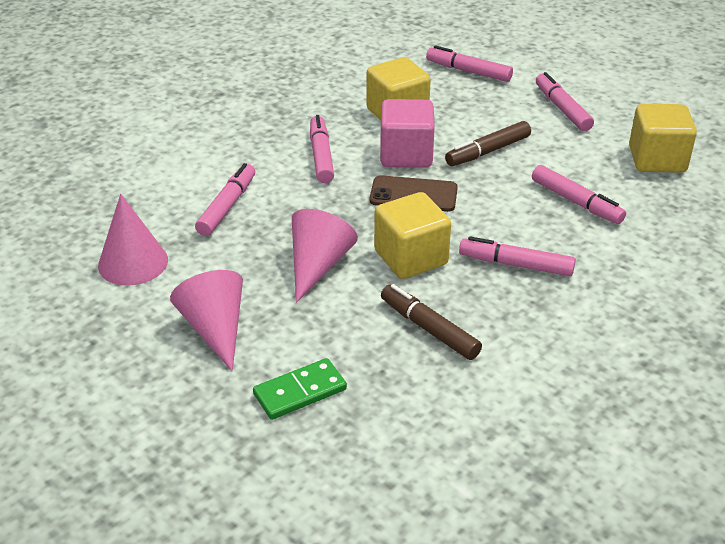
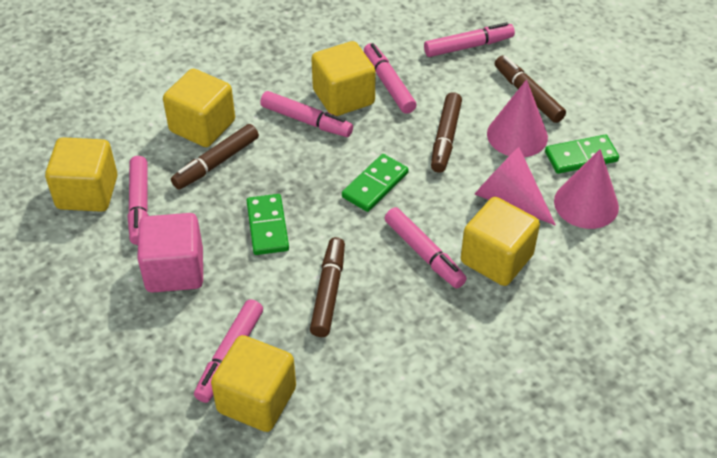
brown marker: 2 -> 4
brown phone: 1 -> 0
green domino: 1 -> 3
yellow cube: 3 -> 5

